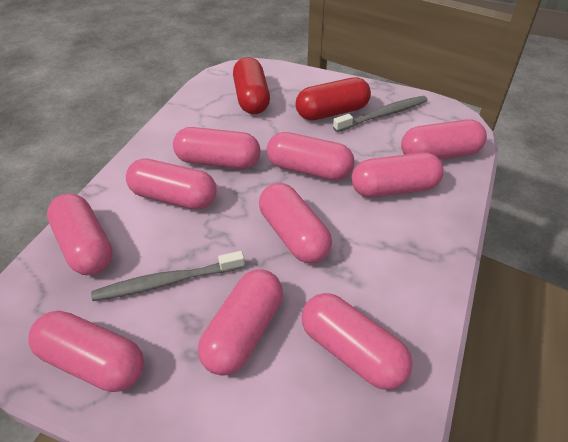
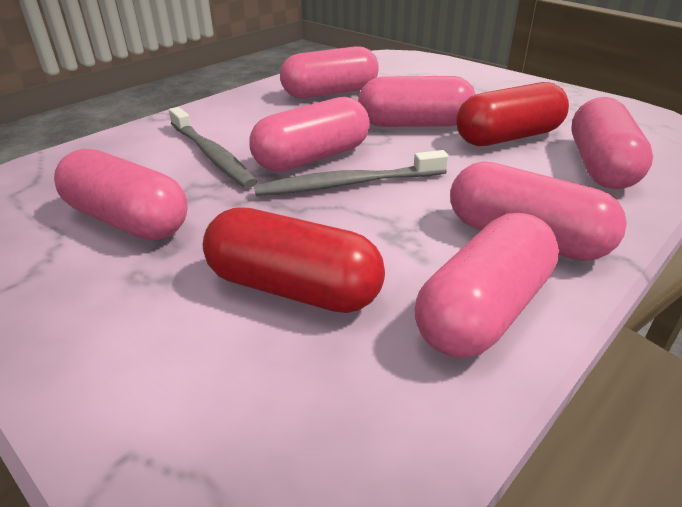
pink capsule: 10 -> 7

